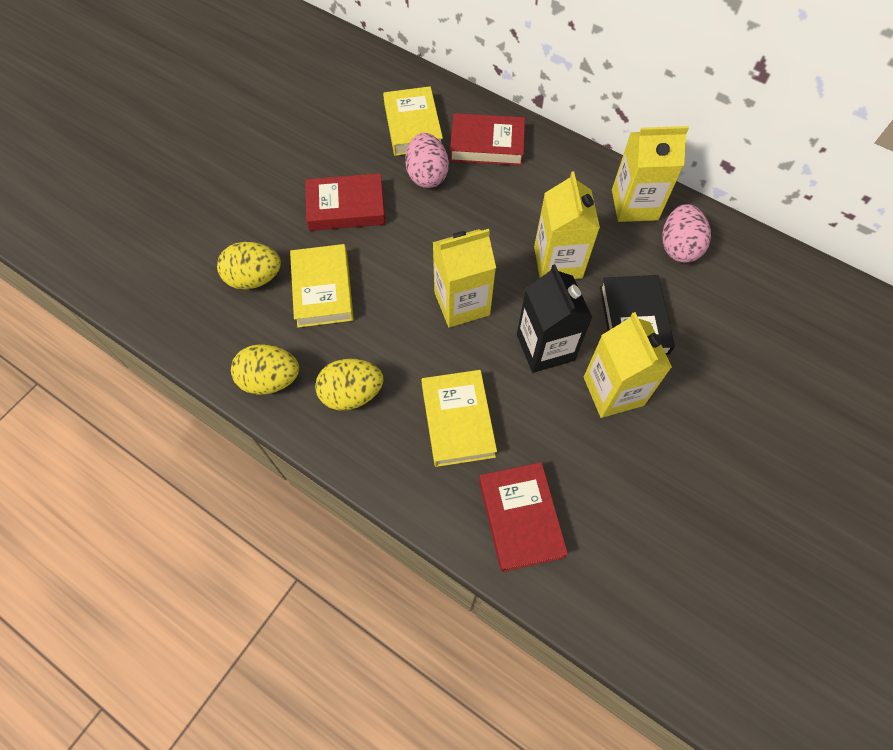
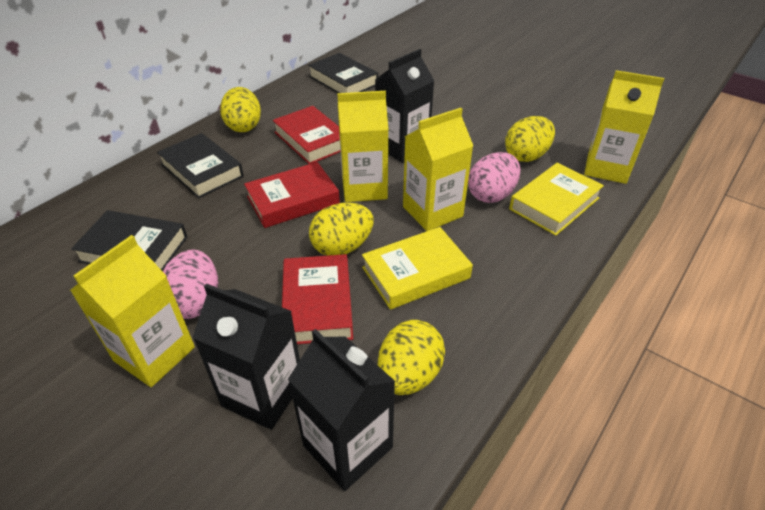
black book: 1 -> 3
black carton: 1 -> 3
yellow book: 3 -> 2
yellow egg: 3 -> 4

